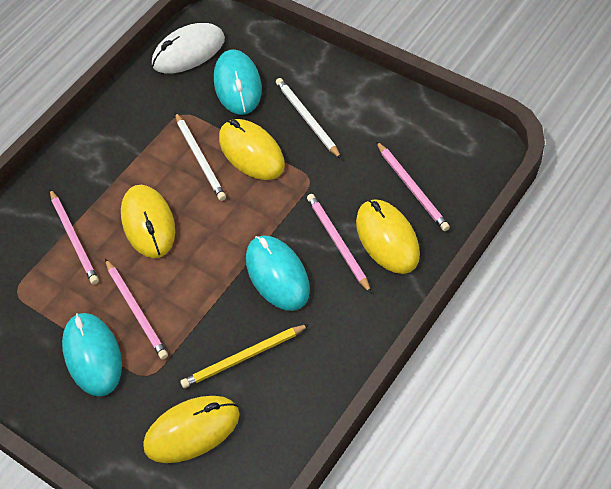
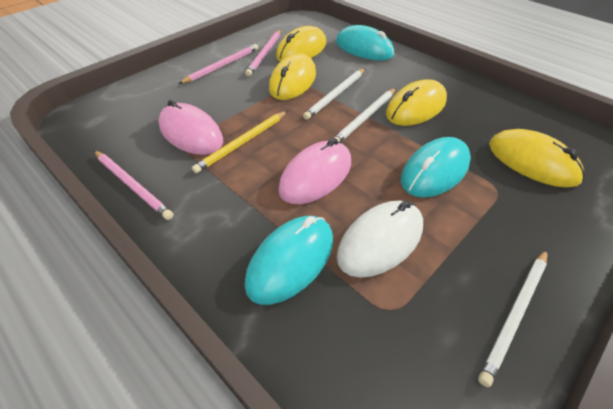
pink mouse: 0 -> 2
pink pencil: 4 -> 3
white pencil: 2 -> 3

